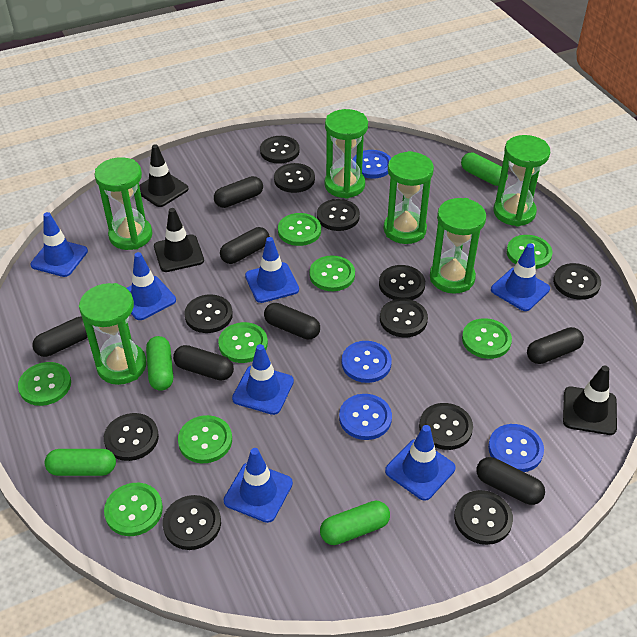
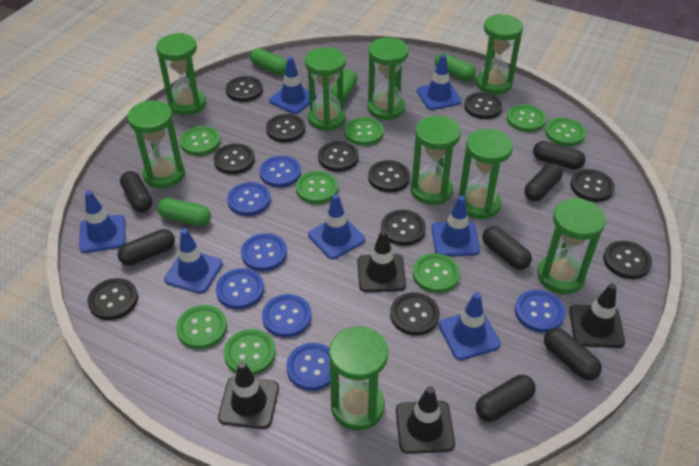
black traffic cone: 3 -> 4
blue button: 4 -> 7
green hourglass: 6 -> 9

